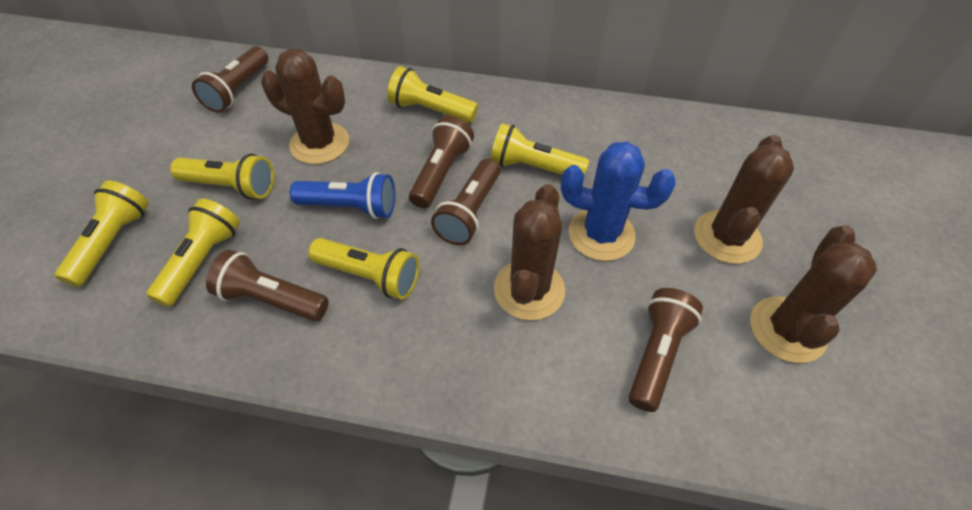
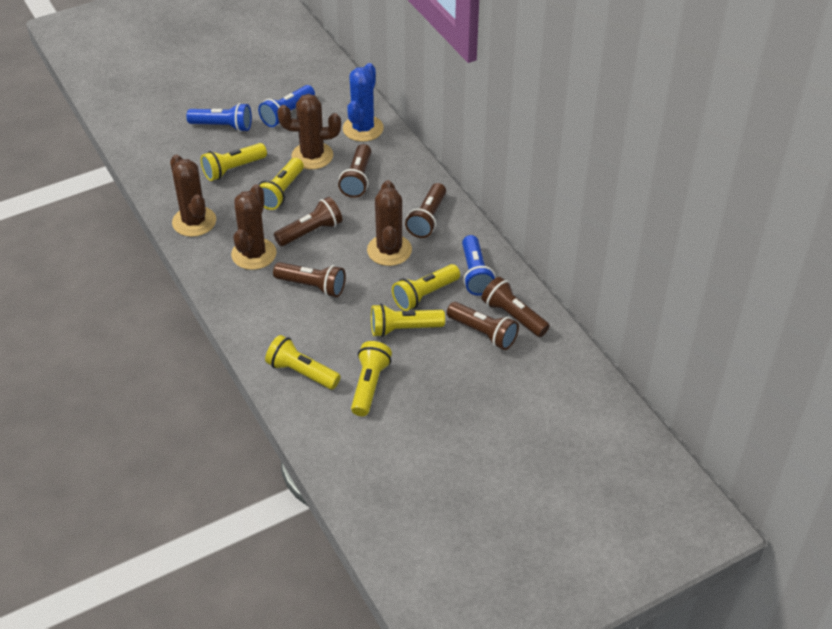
blue flashlight: 1 -> 3
brown flashlight: 5 -> 6

